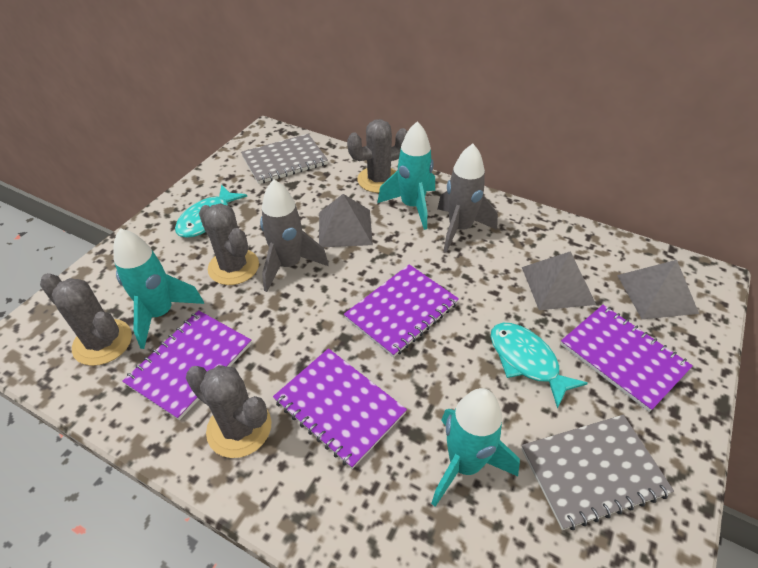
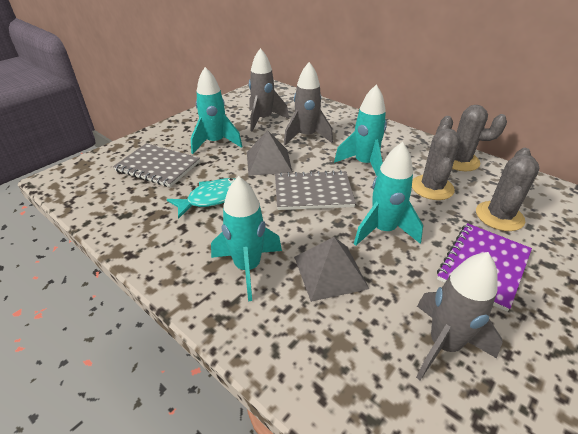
grey cactus: 4 -> 3
grey pyramid: 3 -> 2
grey rocket: 2 -> 3
purple notebook: 4 -> 1
turquoise fish: 2 -> 1
turquoise rocket: 3 -> 4

